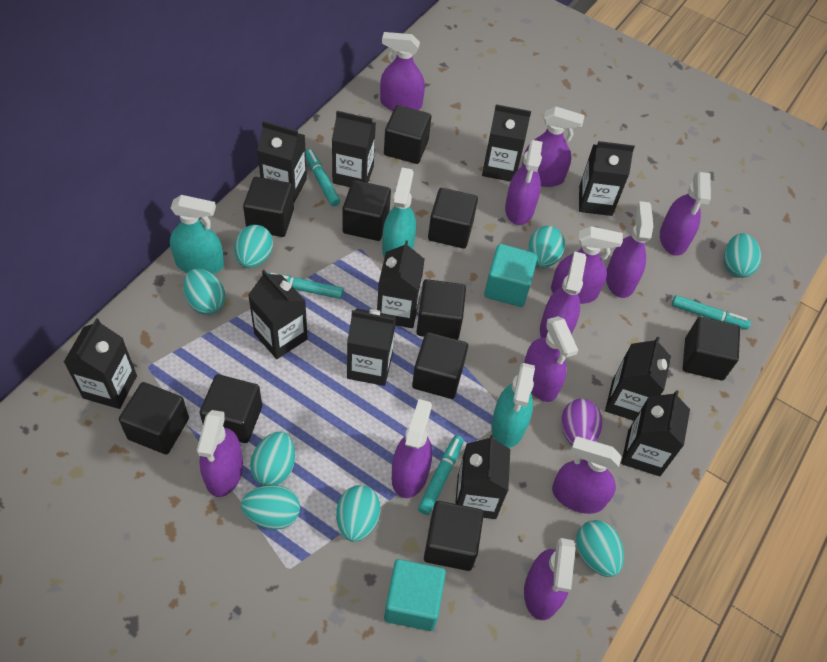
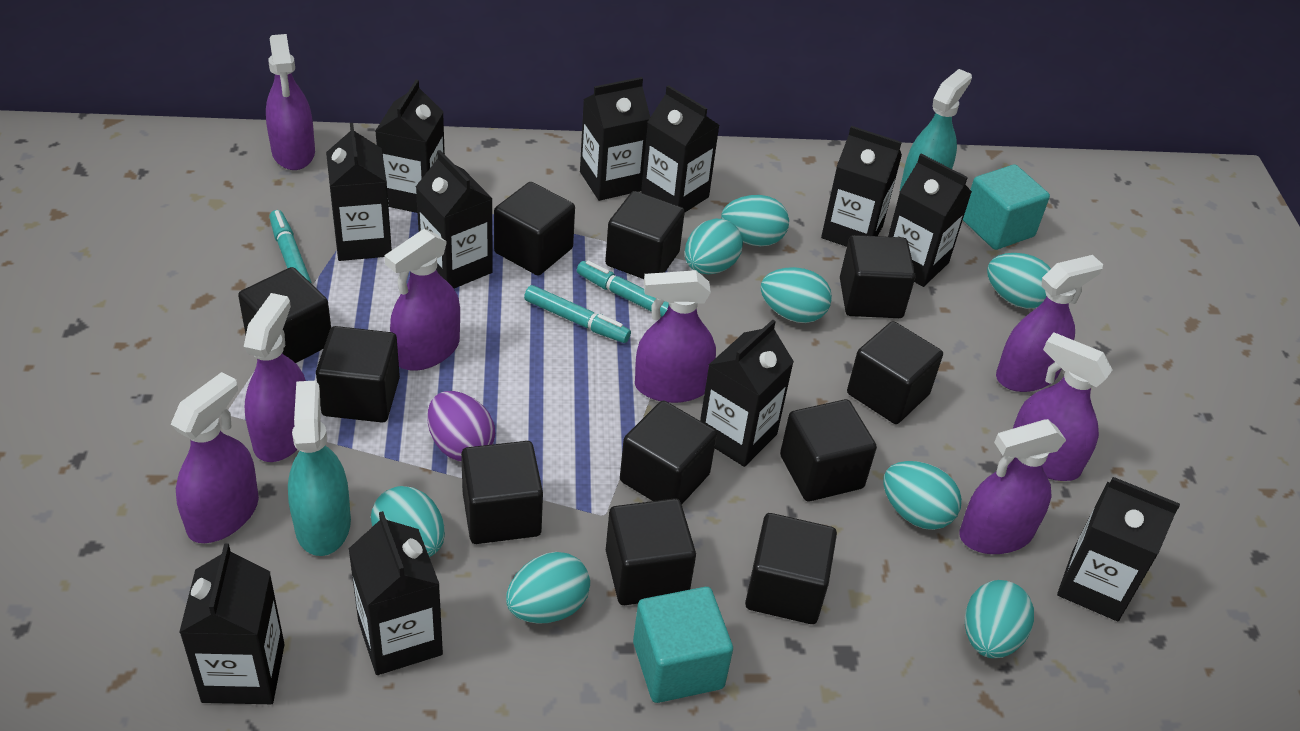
black cube: 10 -> 11
purple spray bottle: 12 -> 8
turquoise marker: 4 -> 3
turquoise spray bottle: 3 -> 2

